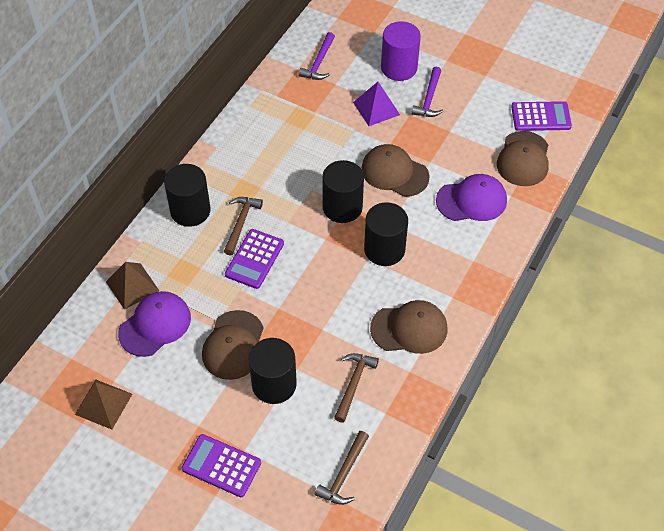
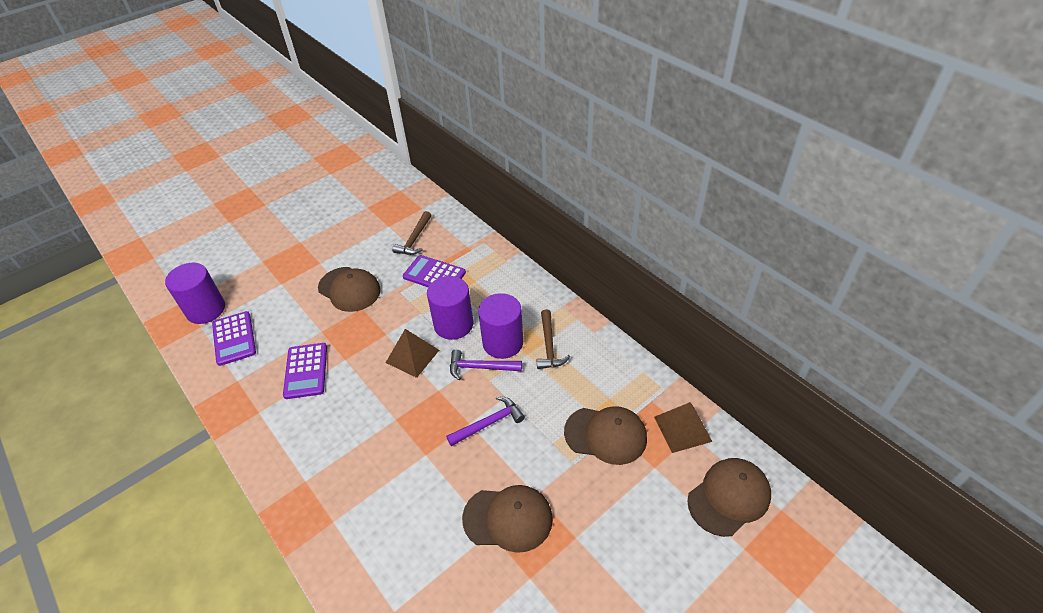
black cylinder: 4 -> 0
brown hammer: 3 -> 2
purple cap: 2 -> 0
purple cylinder: 1 -> 3
purple pyramid: 1 -> 0

